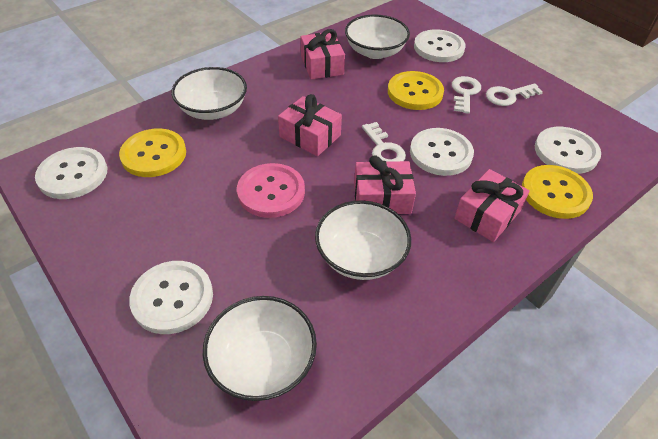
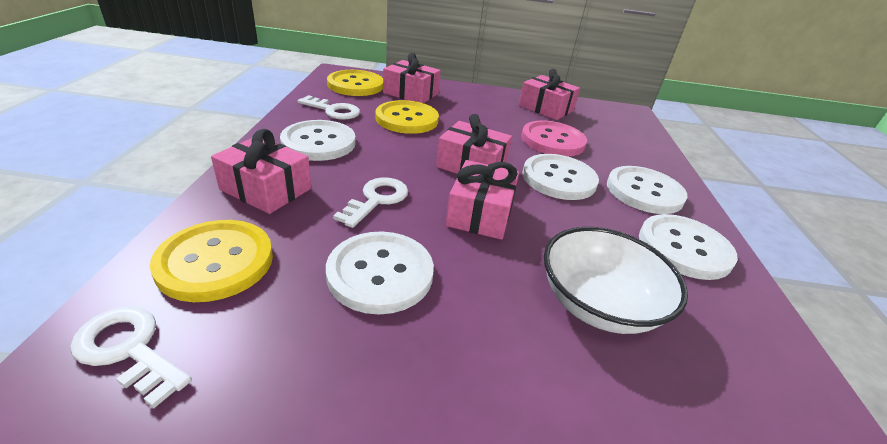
pink gift: 4 -> 5
white bowl: 4 -> 1

